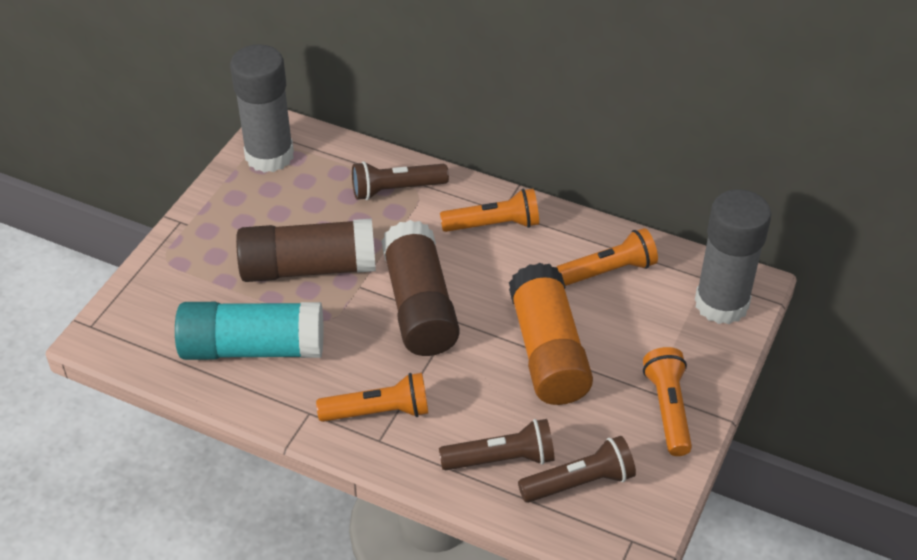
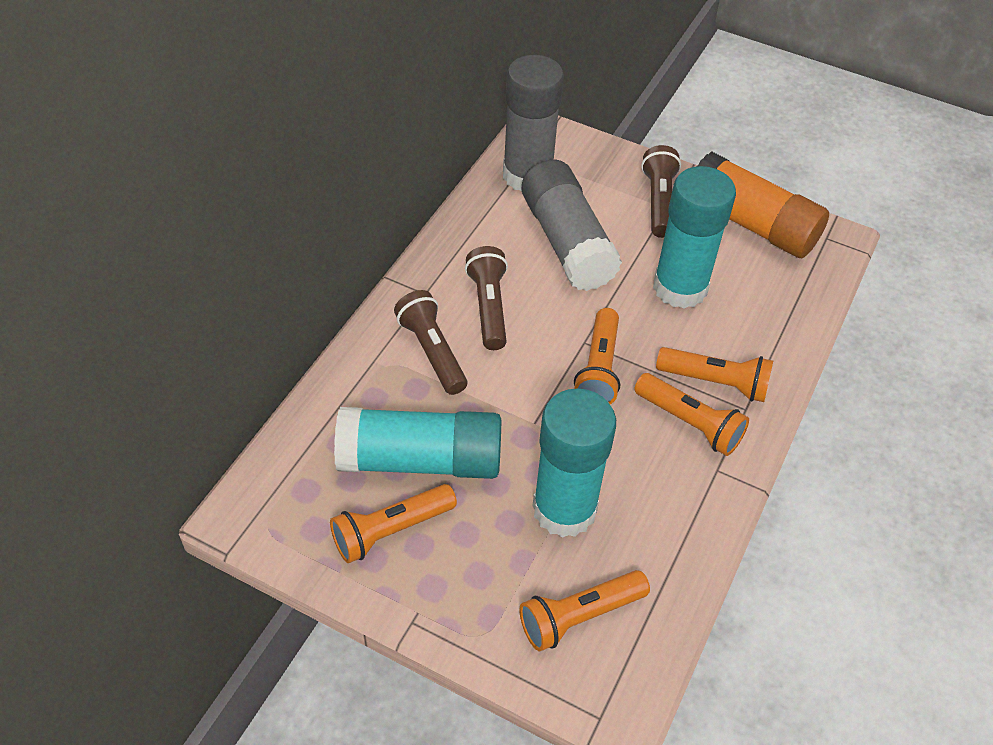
brown glue stick: 2 -> 0
orange flashlight: 4 -> 5
turquoise glue stick: 1 -> 3

